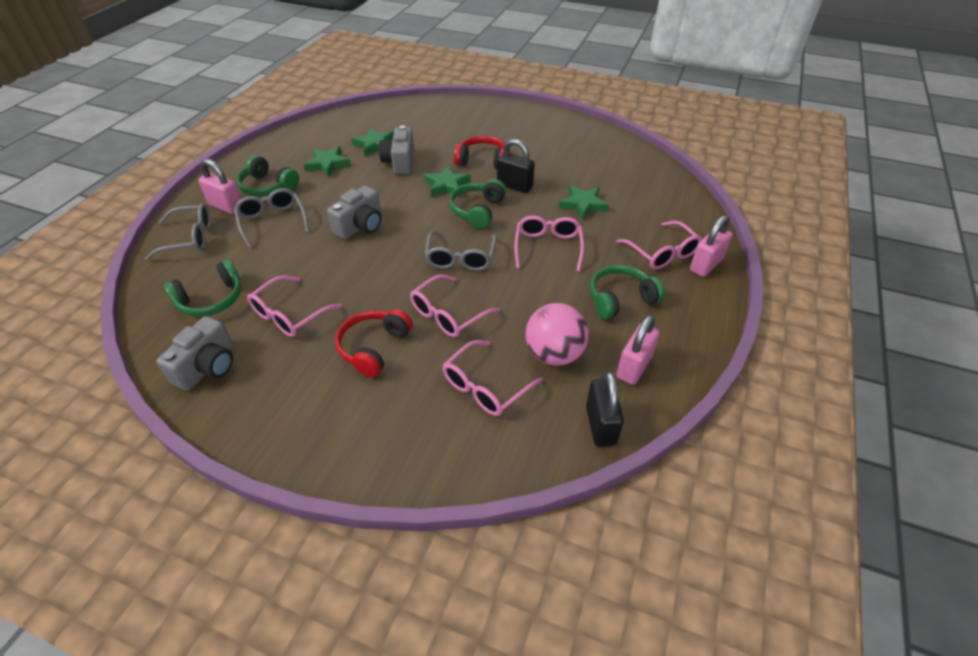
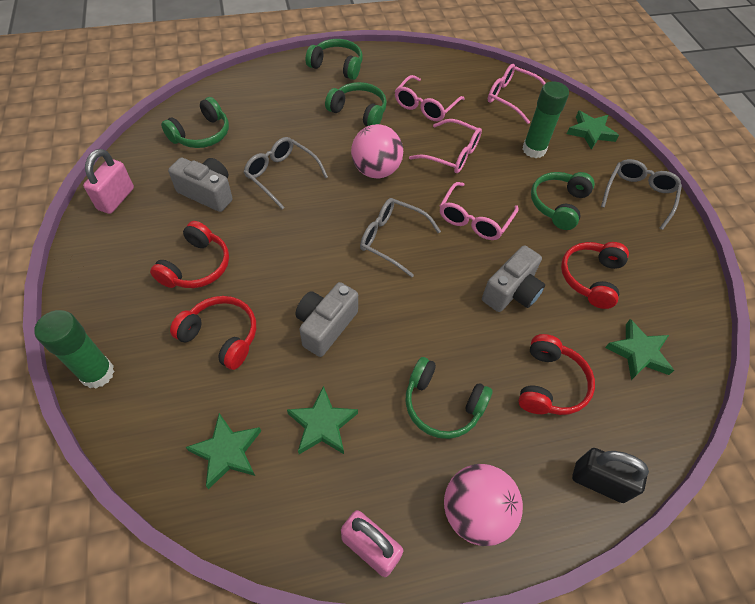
black padlock: 2 -> 1
green glue stick: 0 -> 2
green headphones: 4 -> 5
pink ball: 1 -> 2
pink glasses: 5 -> 4
pink padlock: 3 -> 2
red headphones: 2 -> 4

